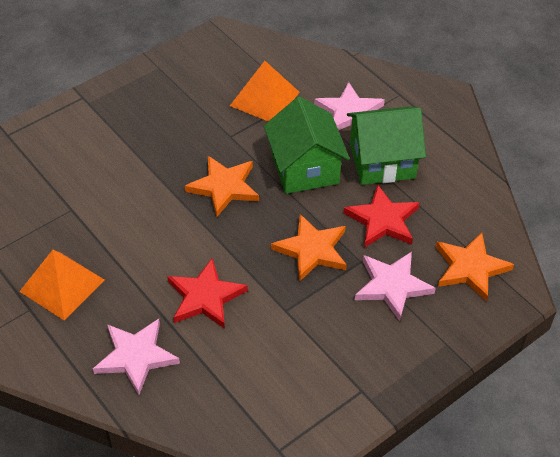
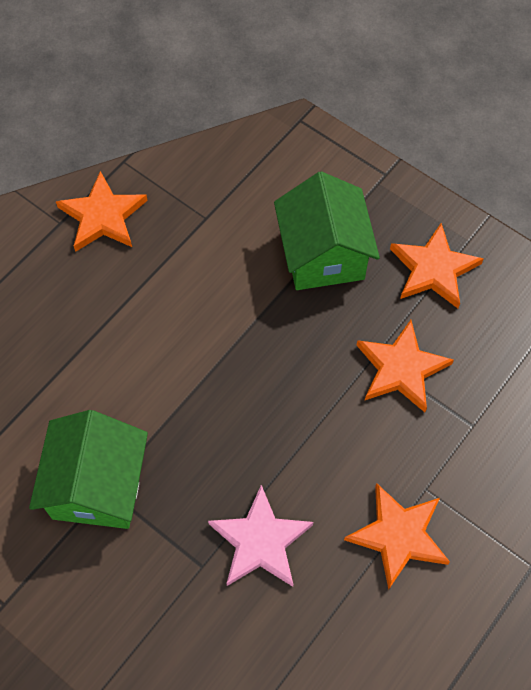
orange pyramid: 2 -> 0
orange star: 3 -> 4
pink star: 3 -> 1
red star: 2 -> 0

